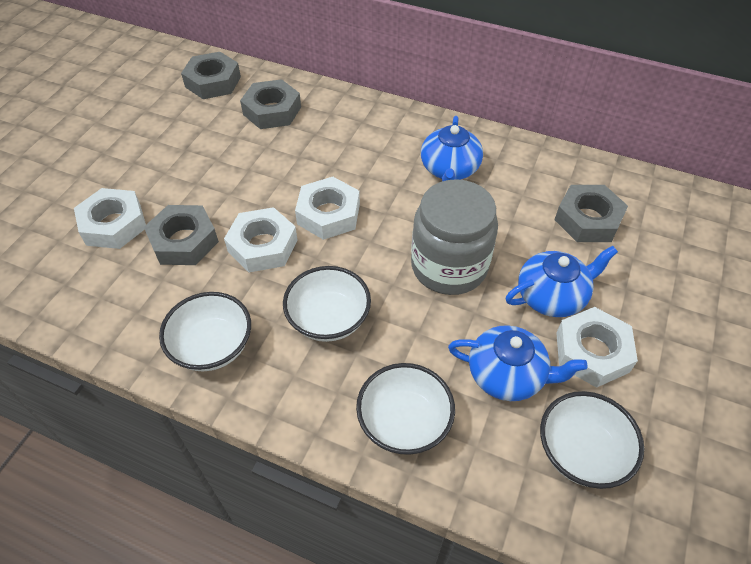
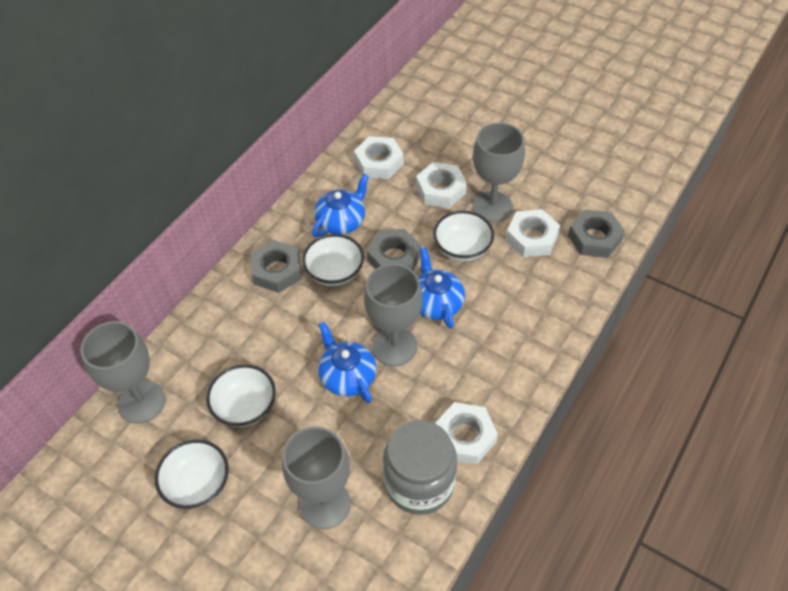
grey goblet: 0 -> 4
grey nut: 4 -> 3

